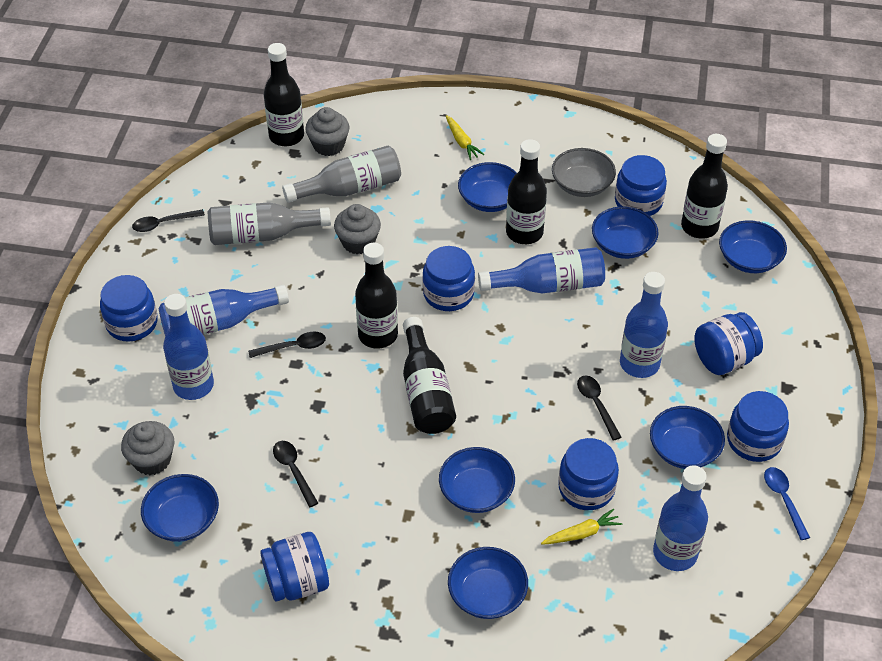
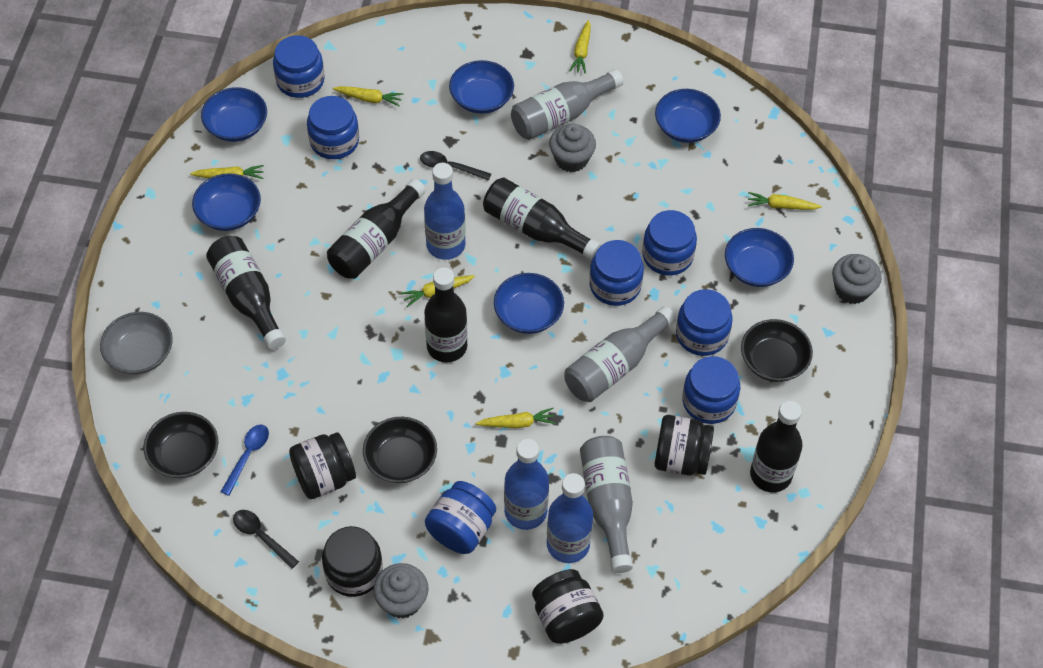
black bowl: 0 -> 3
black jar: 0 -> 4
black spoon: 4 -> 2
blue bottle: 5 -> 3
blue bowl: 7 -> 6
grey bottle: 2 -> 3
yellow carrot: 2 -> 6

